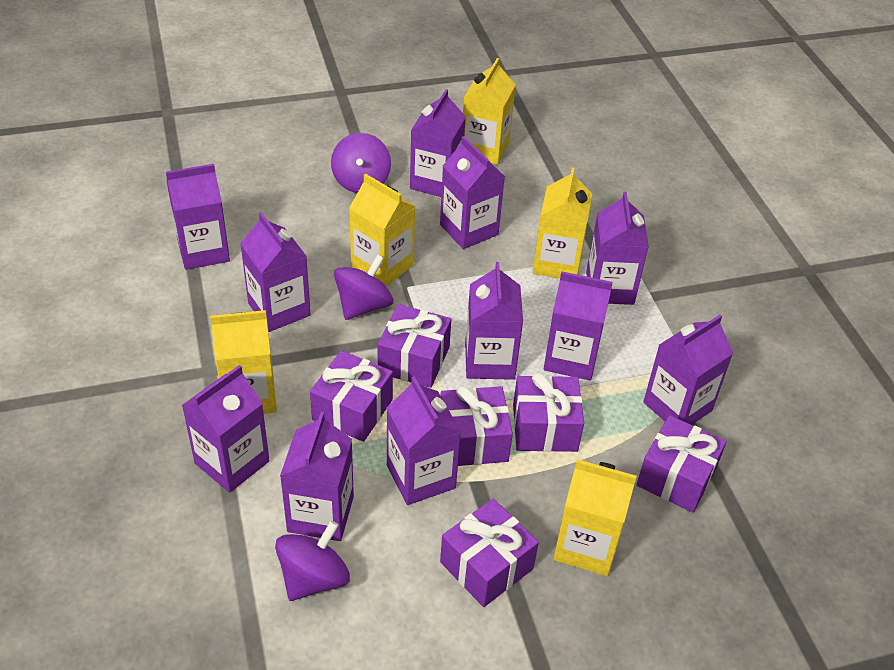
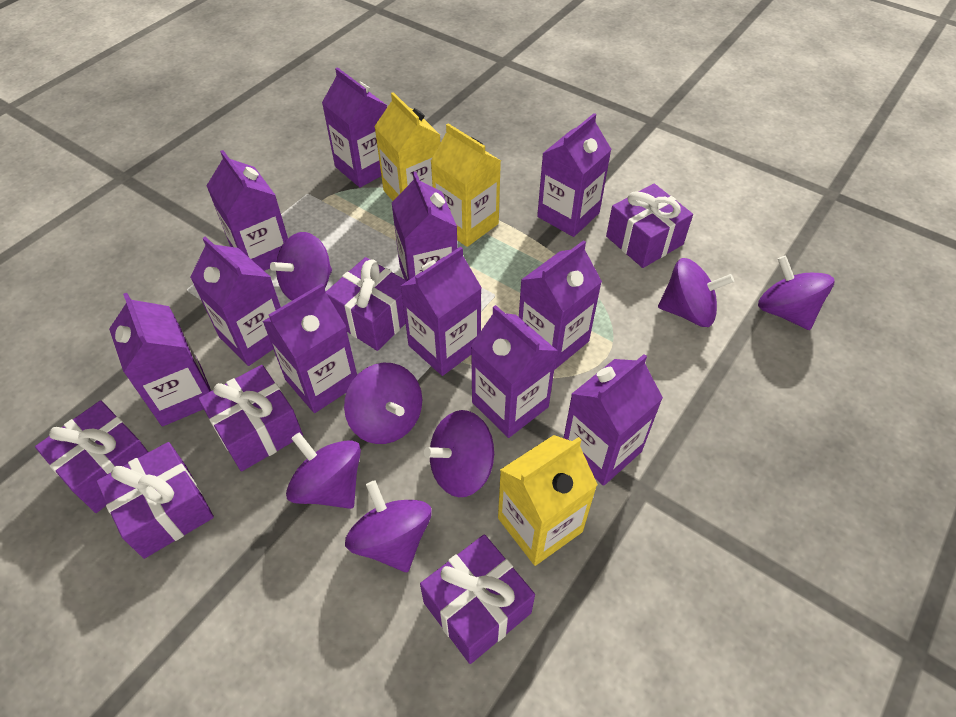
purple spinning top: 3 -> 7
yellow carton: 5 -> 3

